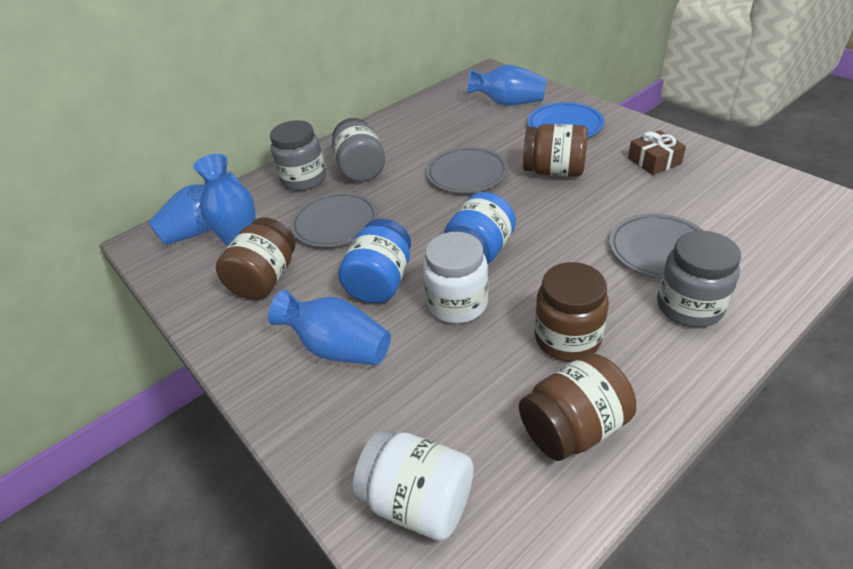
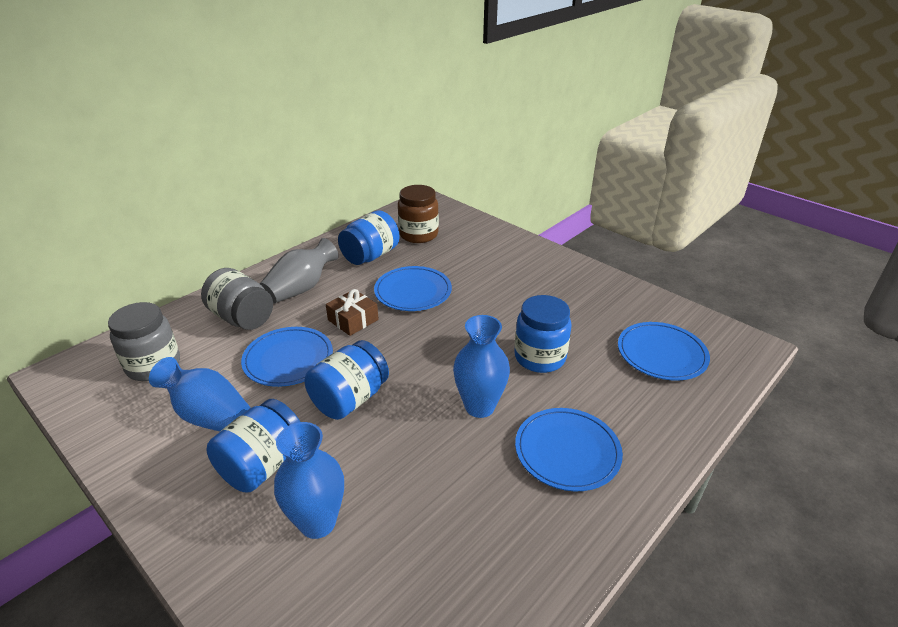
blue jar: 2 -> 4
blue plate: 1 -> 4
blue vase: 4 -> 3
brown jar: 4 -> 1
grey jar: 3 -> 2
grey plate: 3 -> 0
grey vase: 0 -> 1
white jar: 2 -> 0

